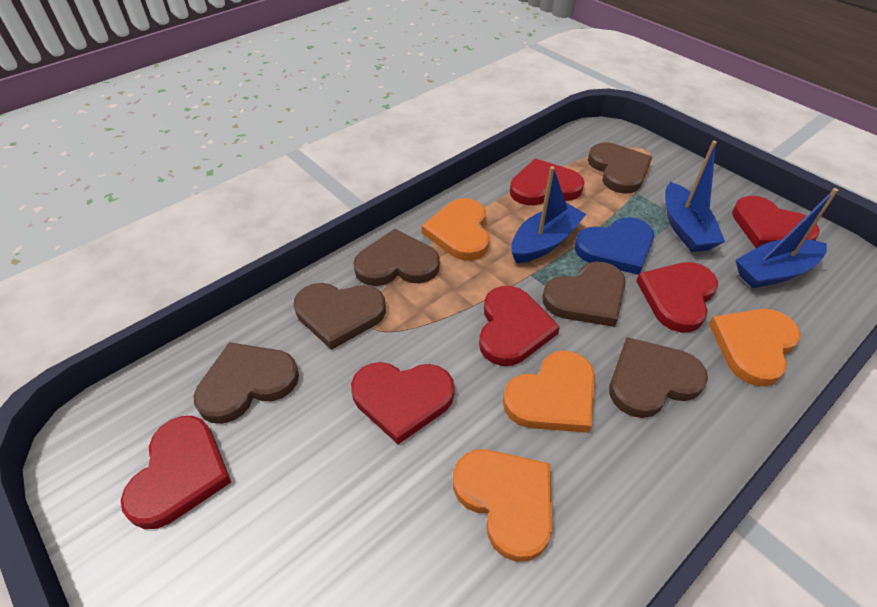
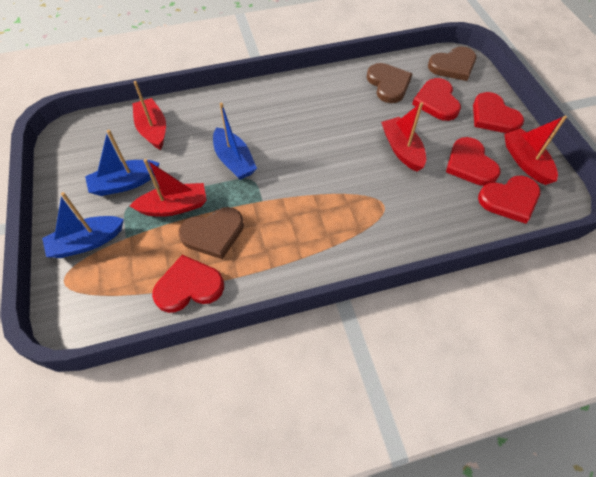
blue heart: 1 -> 0
brown heart: 6 -> 3
orange heart: 4 -> 0
red boat: 0 -> 4
red heart: 6 -> 5

